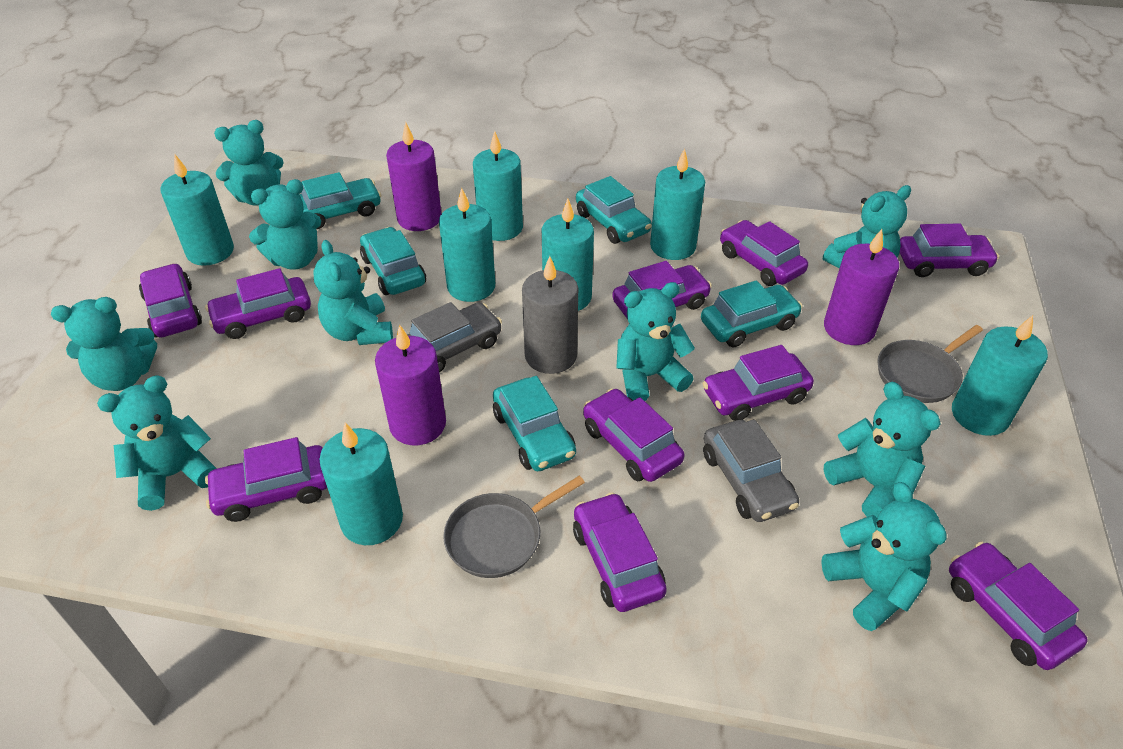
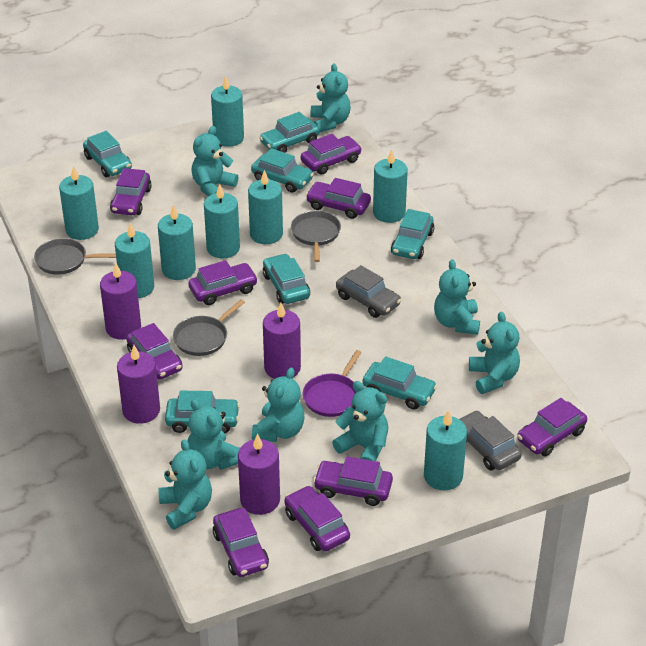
grey candle: 1 -> 0
grey pan: 2 -> 3
purple candle: 3 -> 4
purple car: 10 -> 9
purple pan: 0 -> 1
turquoise candle: 7 -> 8
turquoise car: 5 -> 7
turquoise teddy bear: 9 -> 8

